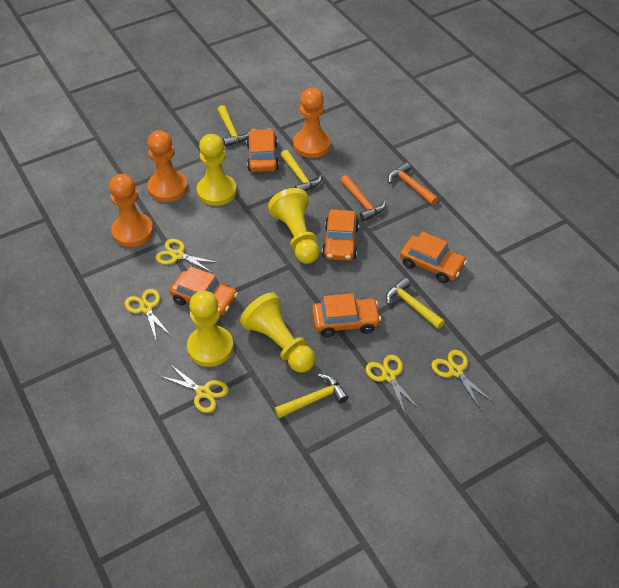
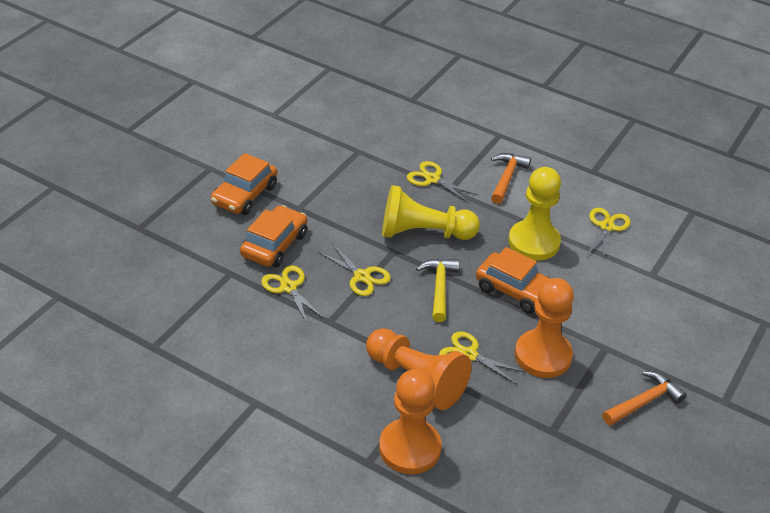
orange car: 5 -> 3
yellow hammer: 4 -> 1
yellow pawn: 4 -> 2

